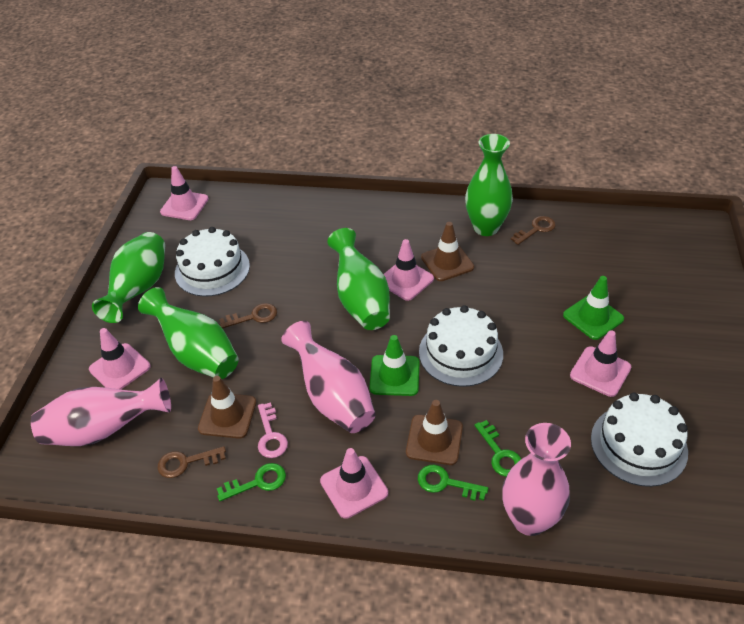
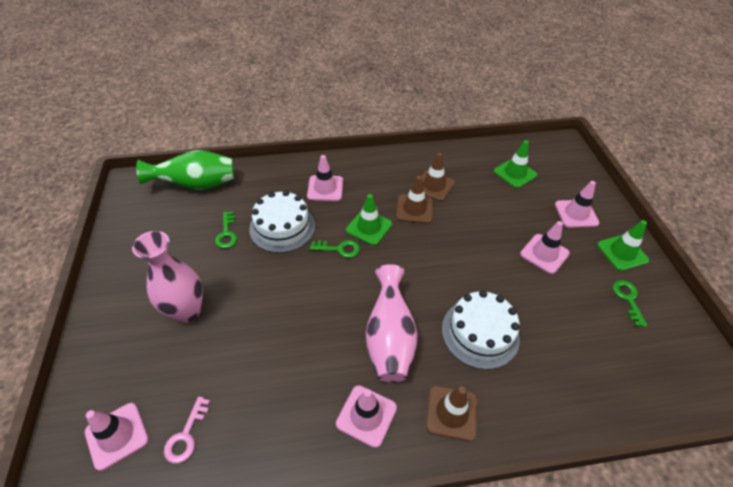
brown key: 3 -> 0
green traffic cone: 2 -> 3
green vase: 4 -> 1
pink vase: 3 -> 2
white cake: 3 -> 2

